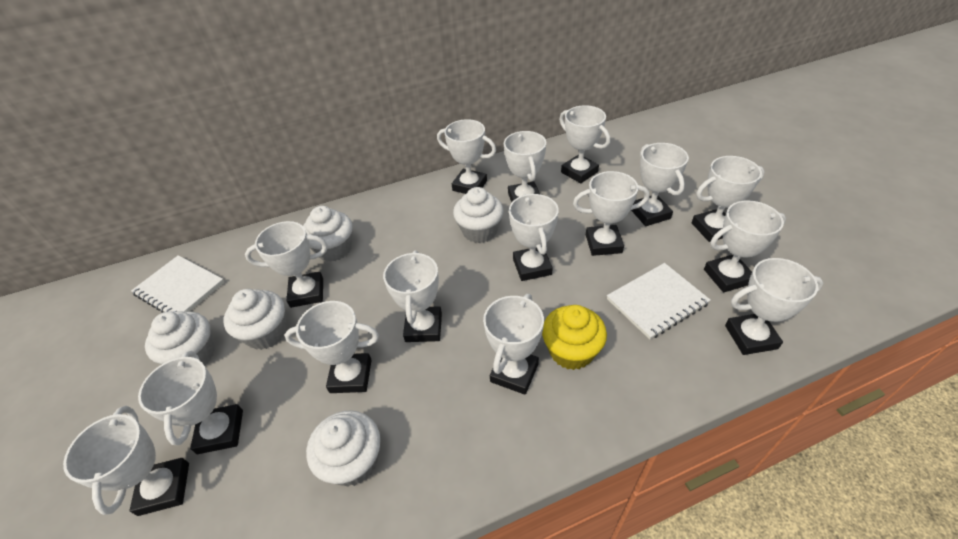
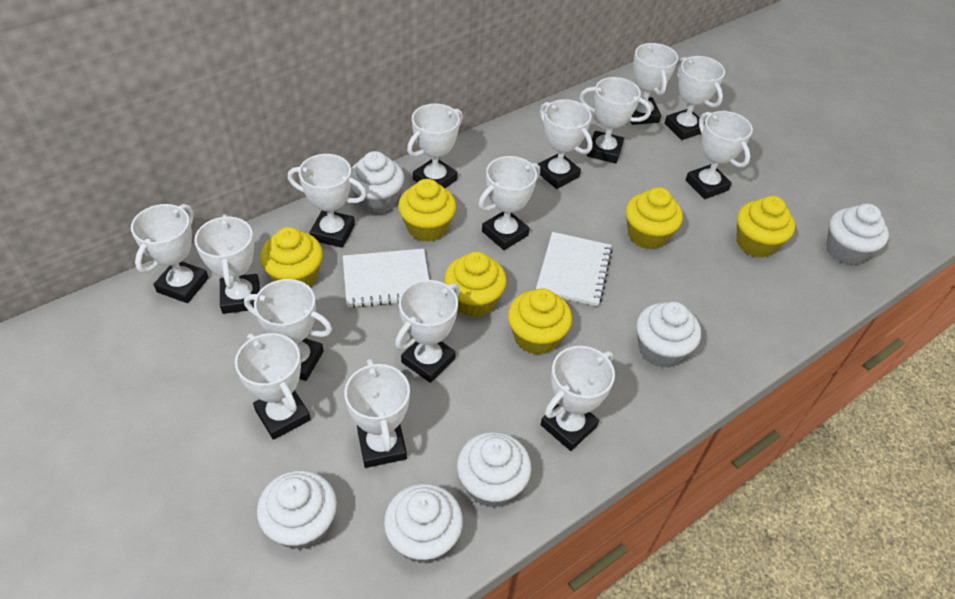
white cupcake: 5 -> 6
yellow cupcake: 1 -> 6

